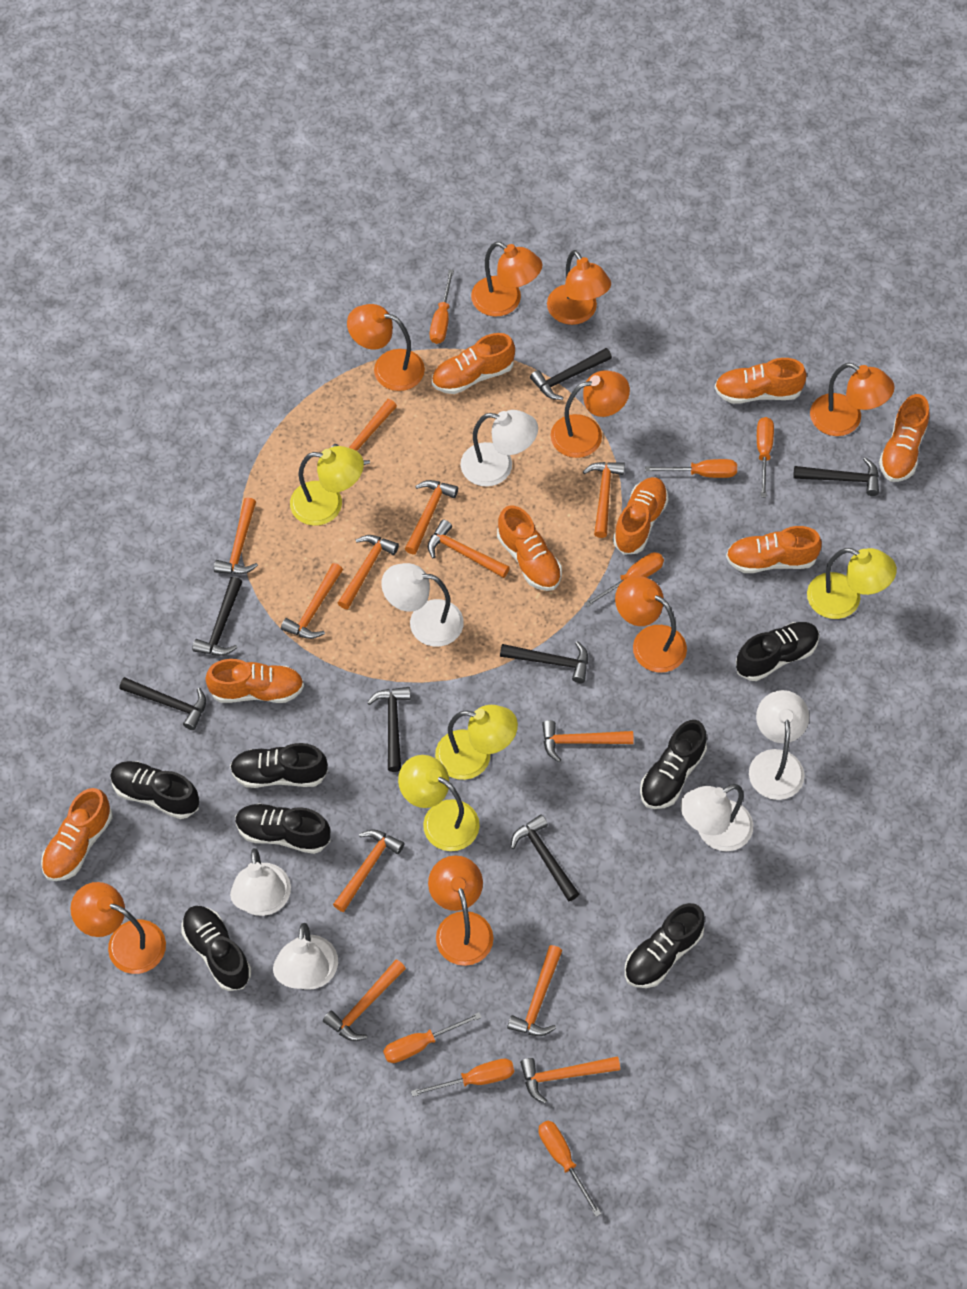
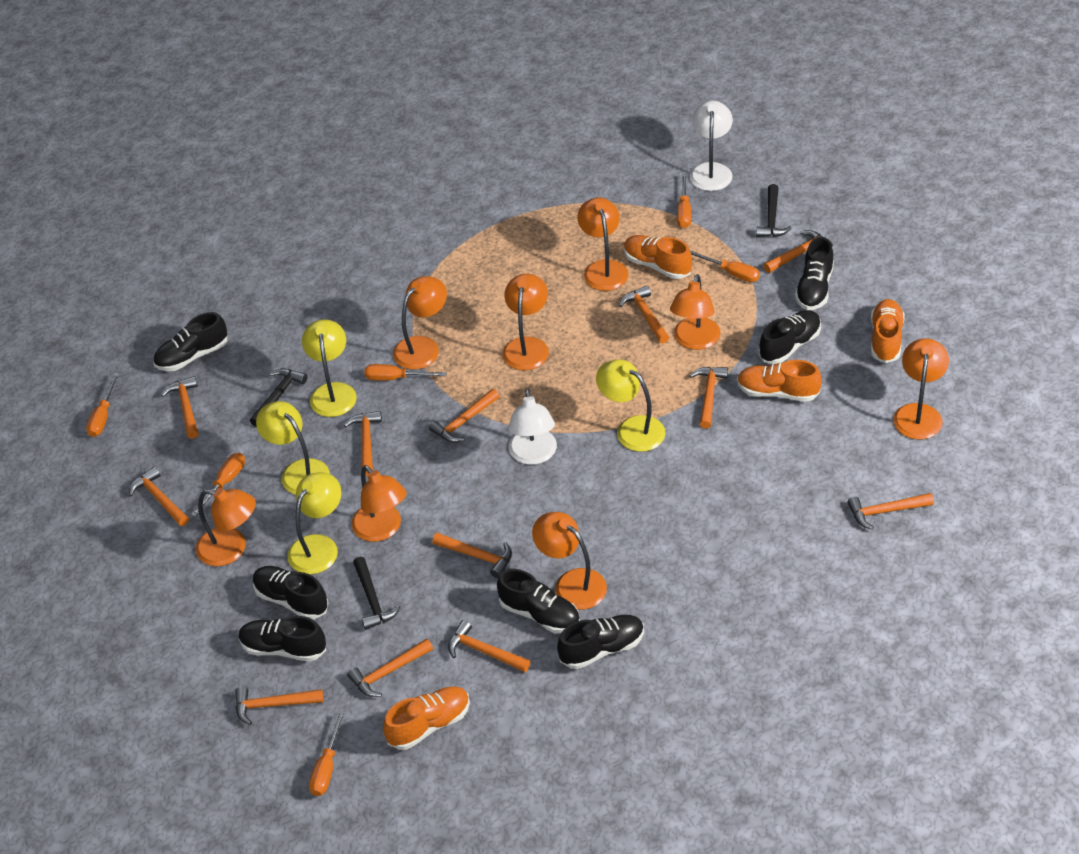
black hammer: 7 -> 3
orange screwdriver: 7 -> 6
orange shoe: 8 -> 4
white lamp: 6 -> 2

